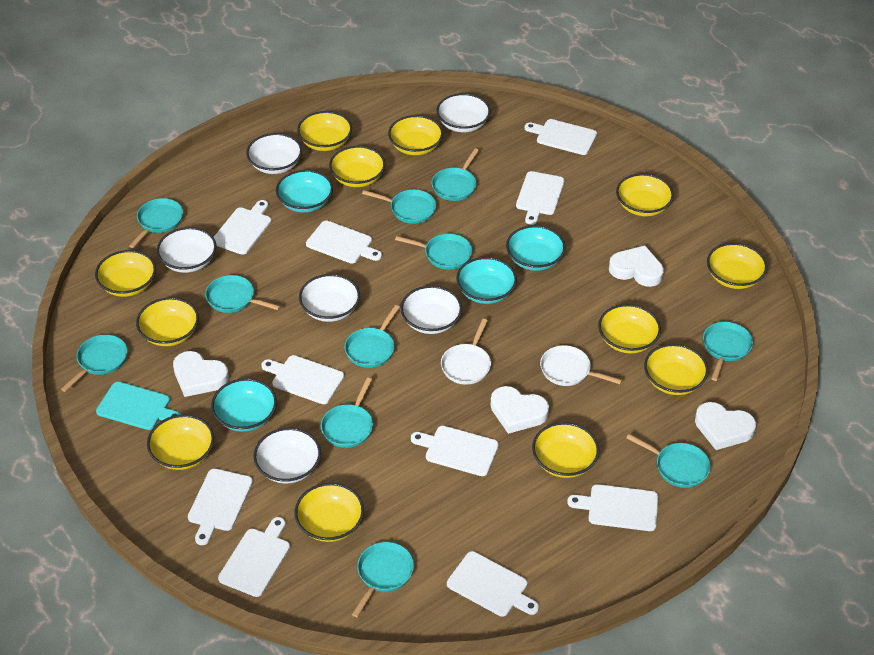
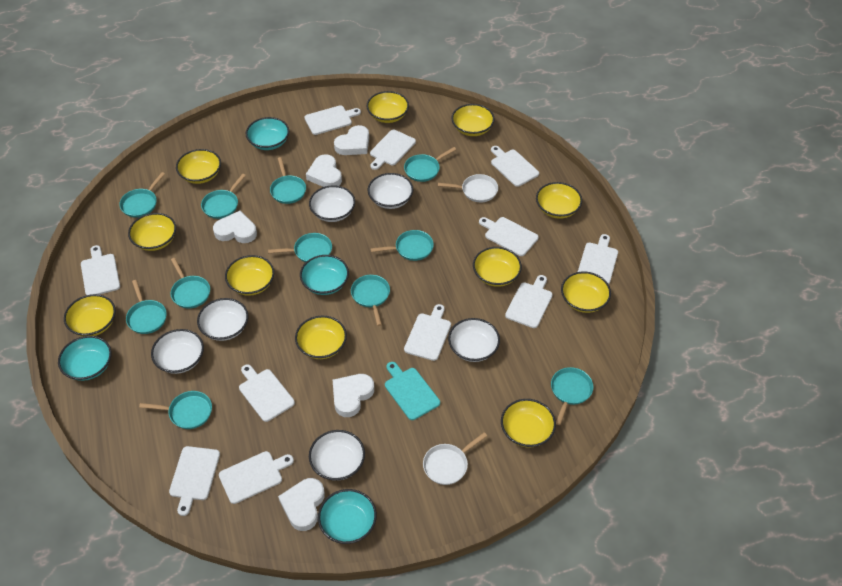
white cutting board: 10 -> 11
white heart: 4 -> 5
yellow bowl: 12 -> 11

